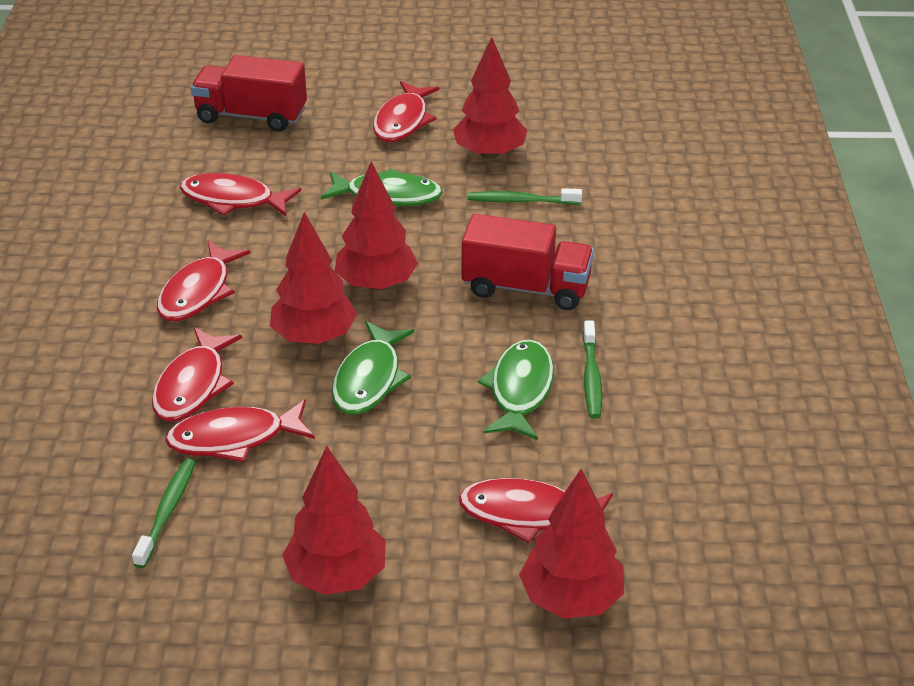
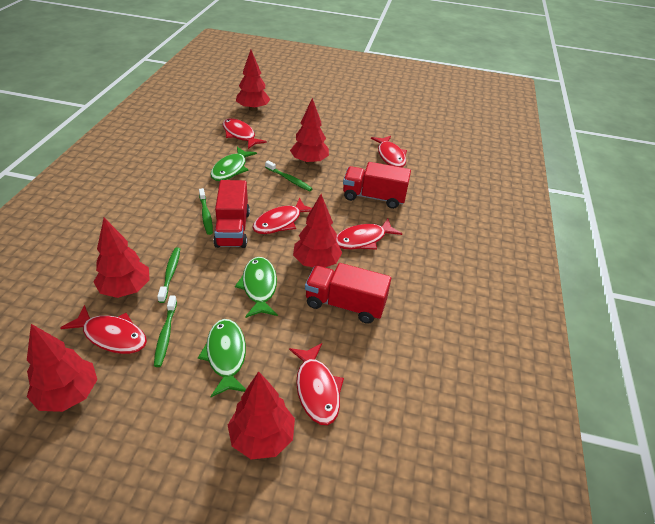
green toothbrush: 3 -> 4
red tree: 5 -> 6
red truck: 2 -> 3

